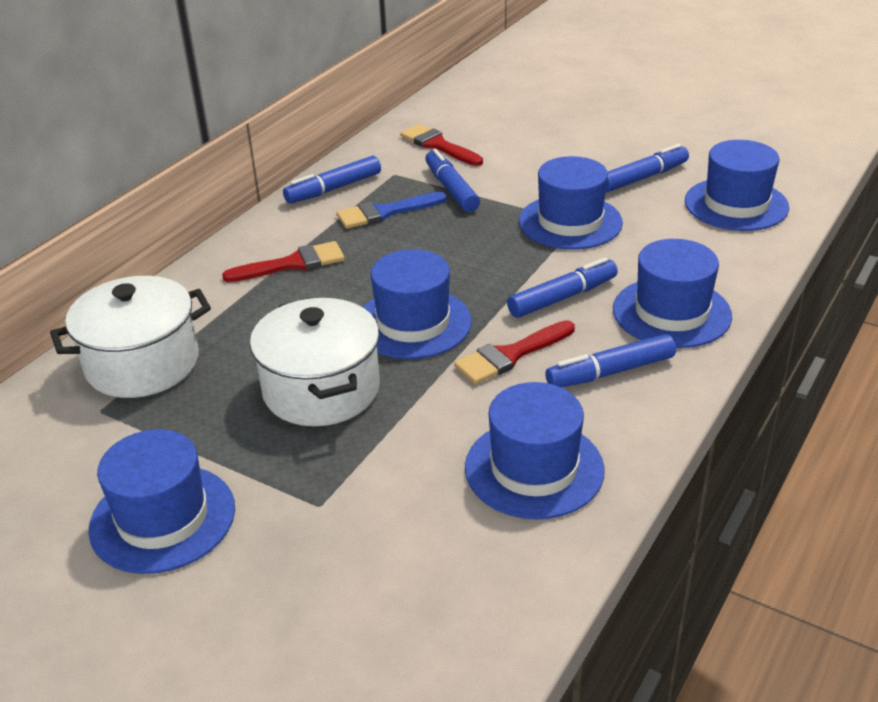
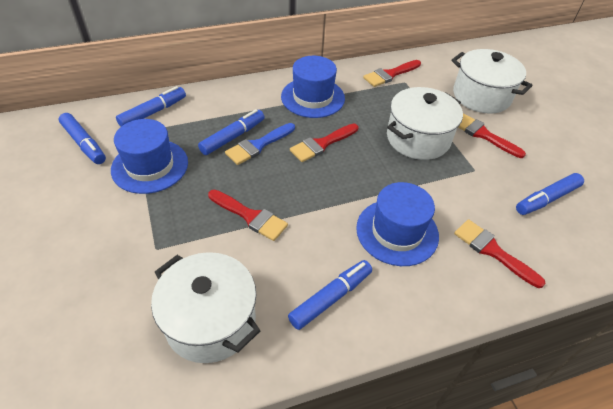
blue hat: 6 -> 3
red brush: 3 -> 5
white pot: 2 -> 3

